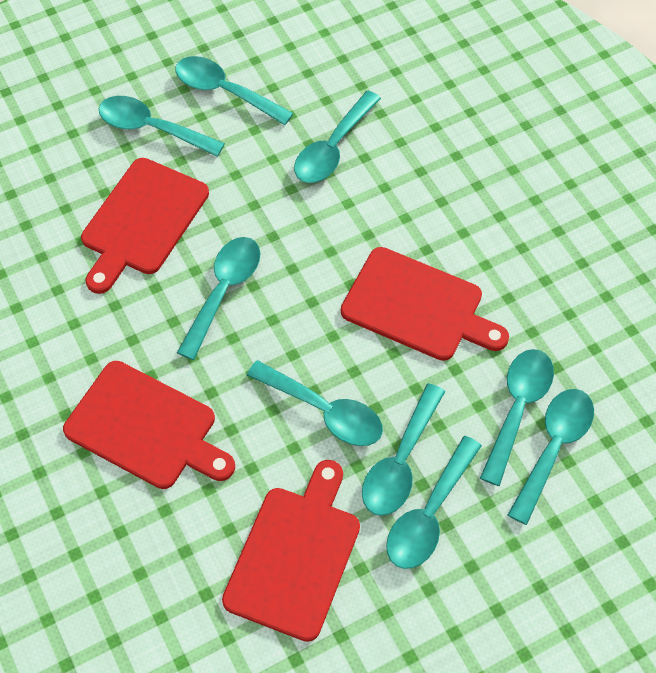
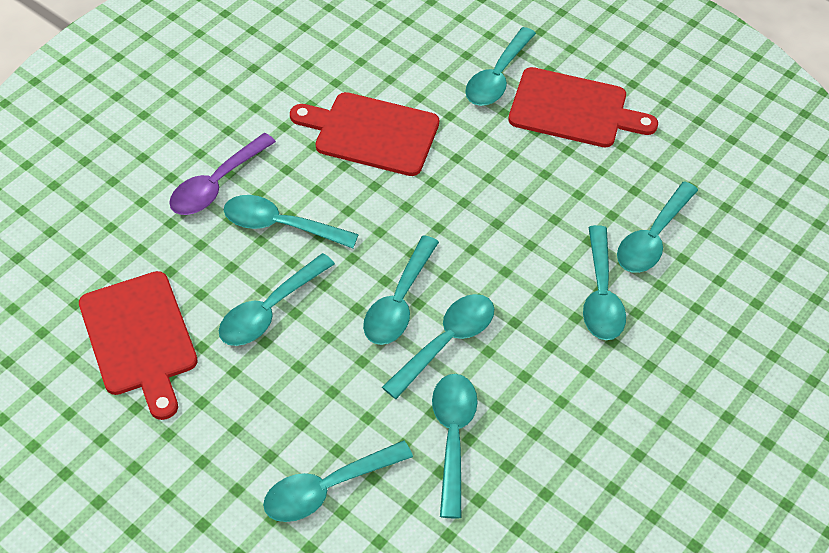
purple spoon: 0 -> 1
red cutting board: 4 -> 3

